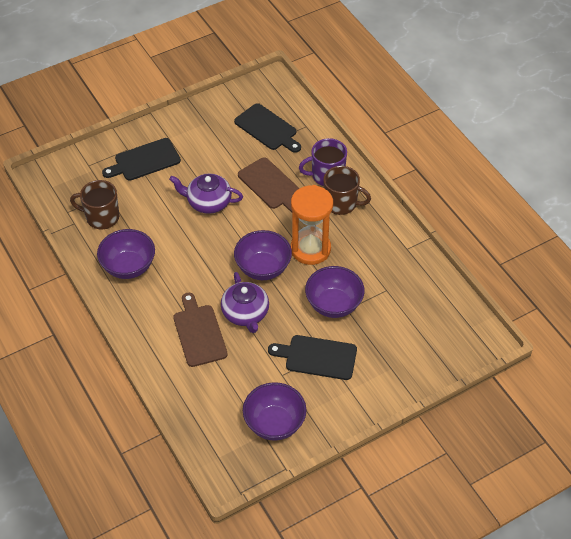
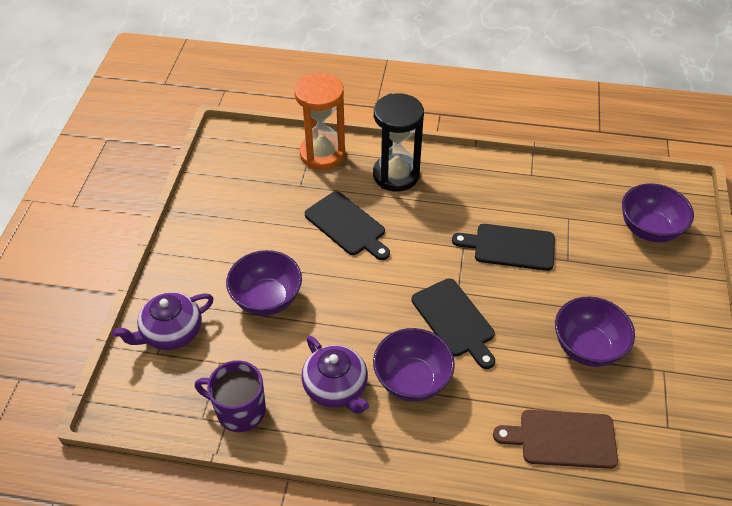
black hourglass: 0 -> 1
brown cutting board: 2 -> 1
brown mug: 2 -> 0

